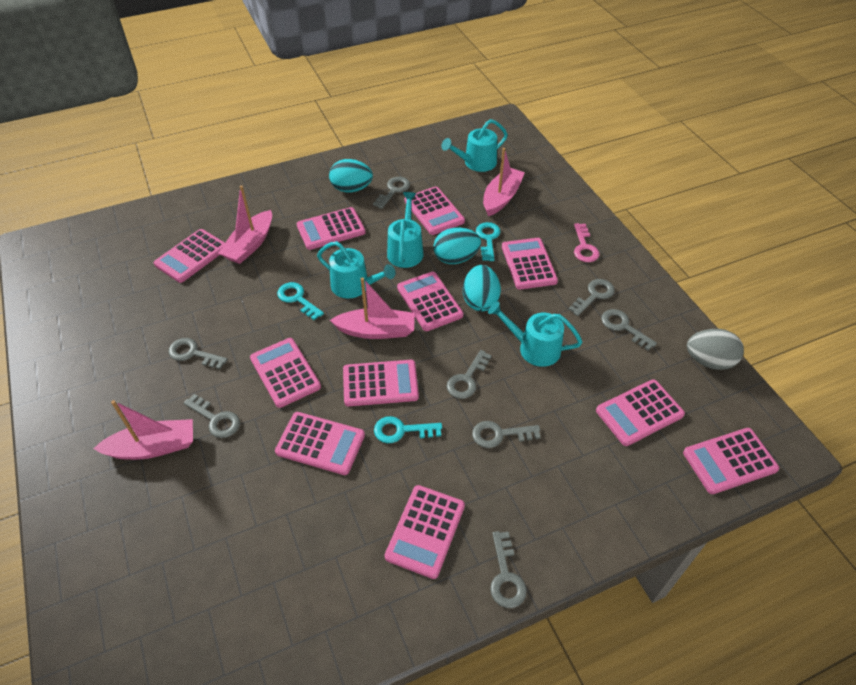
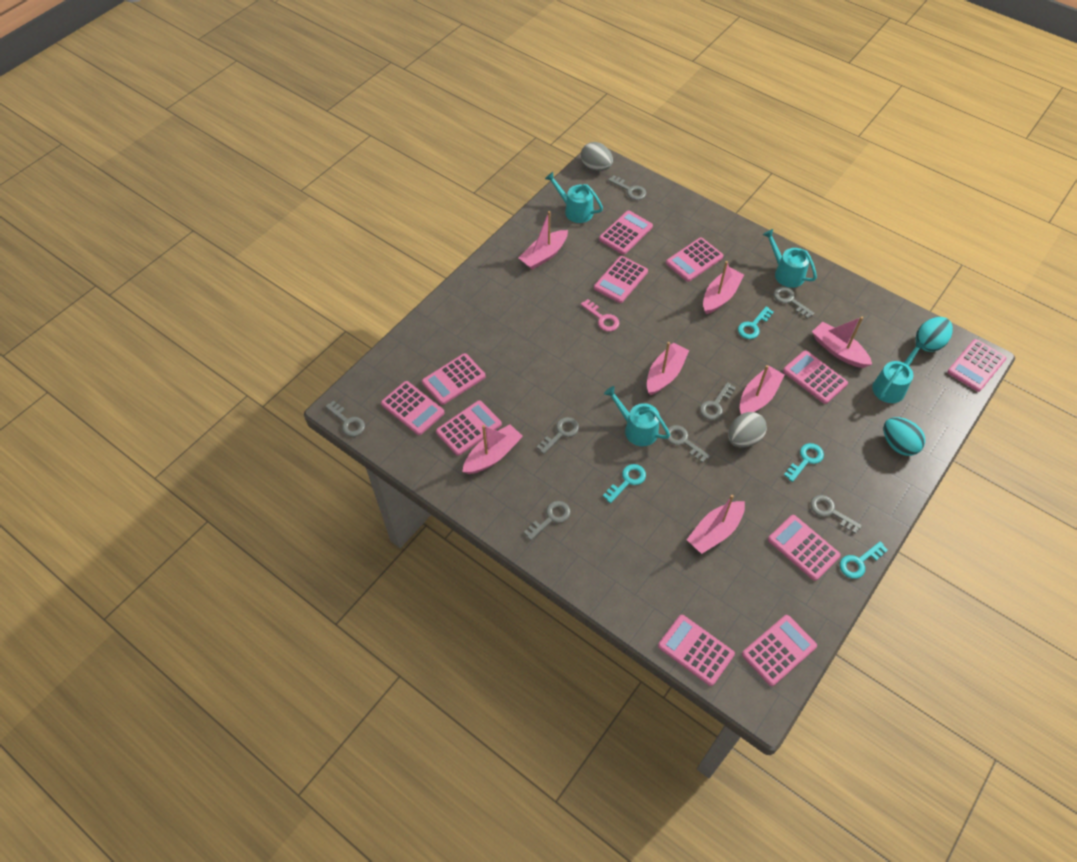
grey egg: 1 -> 2
pink boat: 4 -> 7
turquoise egg: 3 -> 2
turquoise key: 3 -> 4

